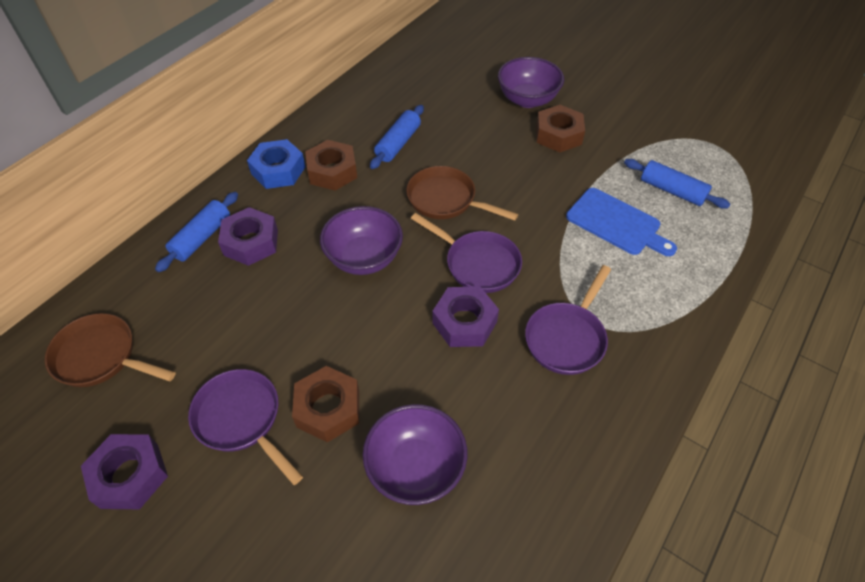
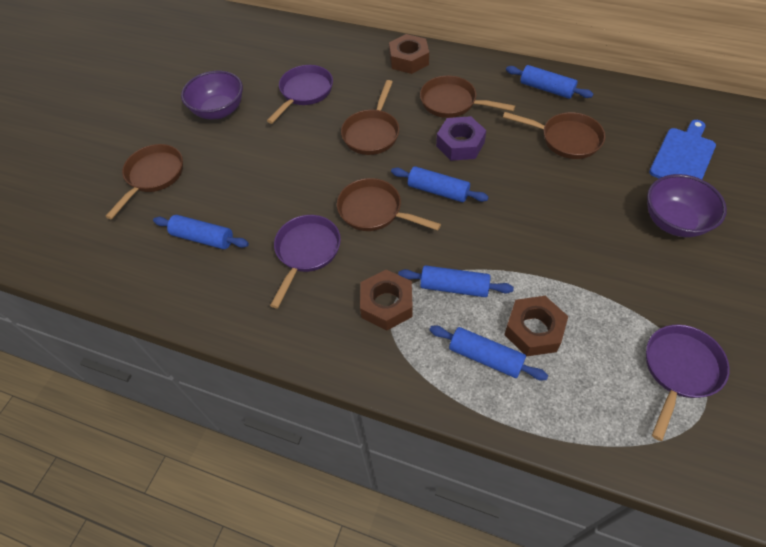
blue nut: 1 -> 0
blue rolling pin: 3 -> 5
brown pan: 2 -> 5
purple bowl: 3 -> 2
purple nut: 3 -> 1

